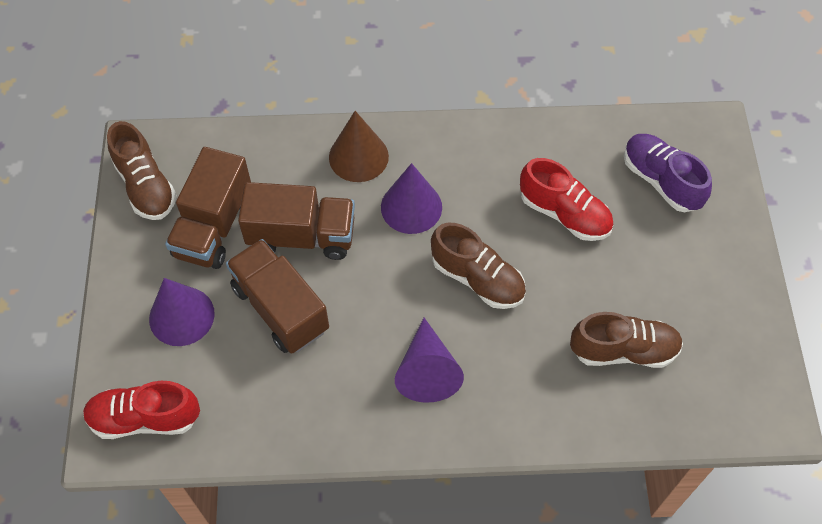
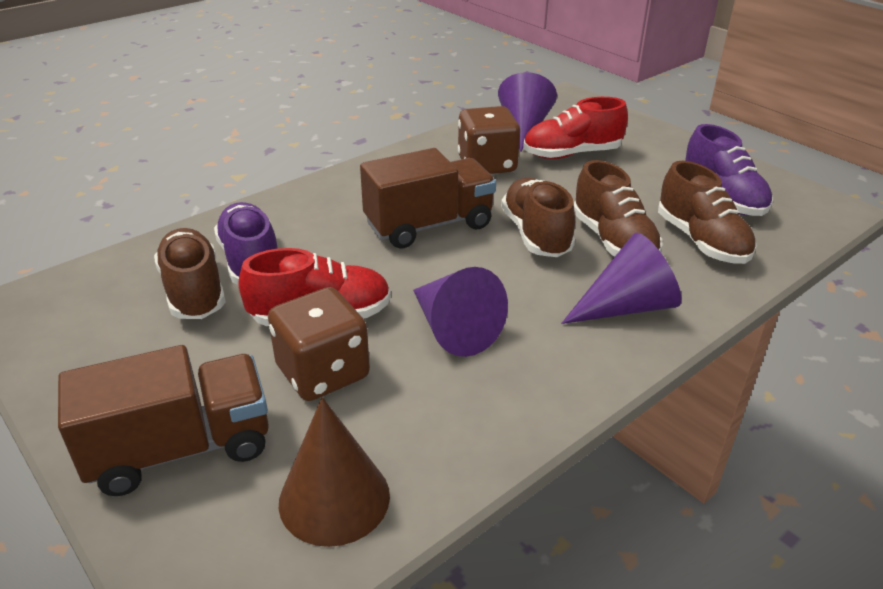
brown dice: 0 -> 2
brown shoe: 3 -> 4
brown truck: 3 -> 2
purple shoe: 1 -> 2

